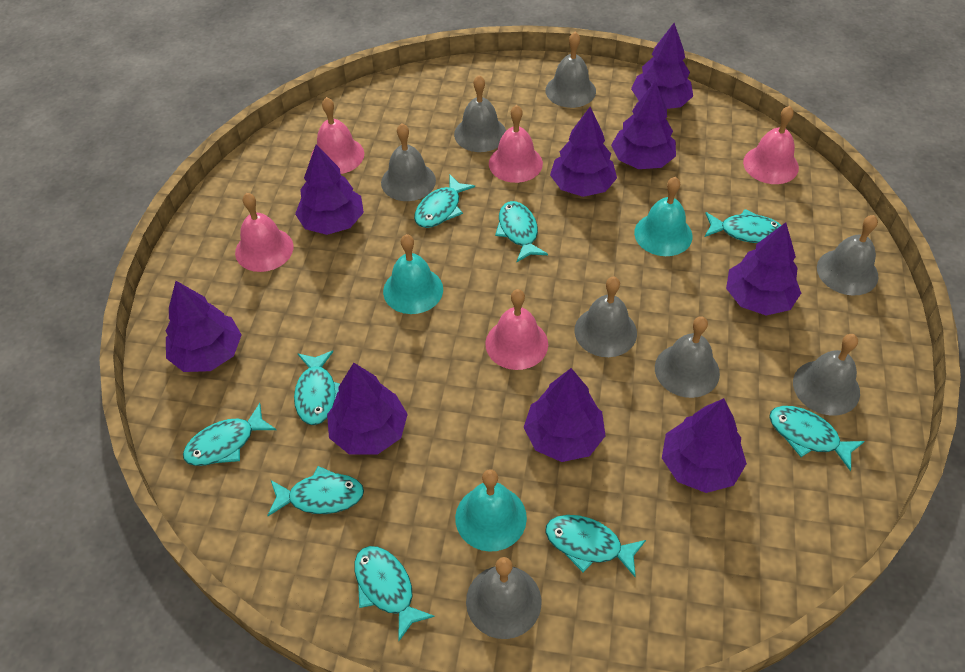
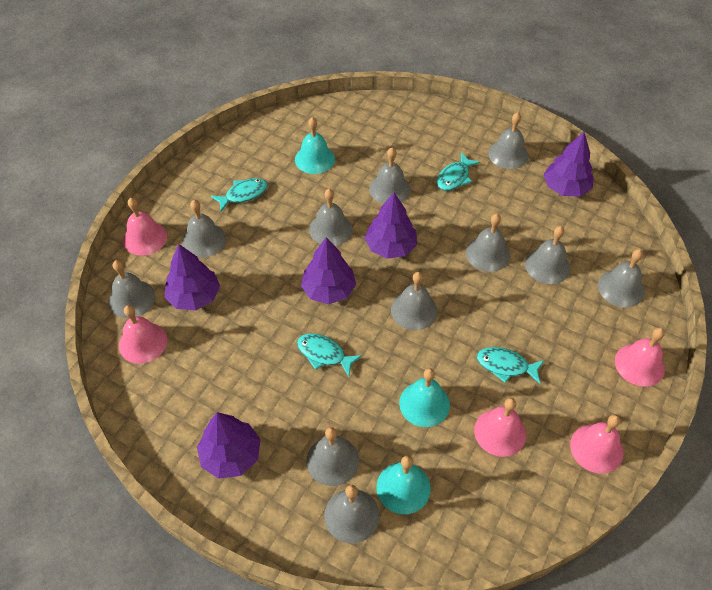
grey bell: 8 -> 11
purple tree: 9 -> 5
turquoise fish: 9 -> 4

